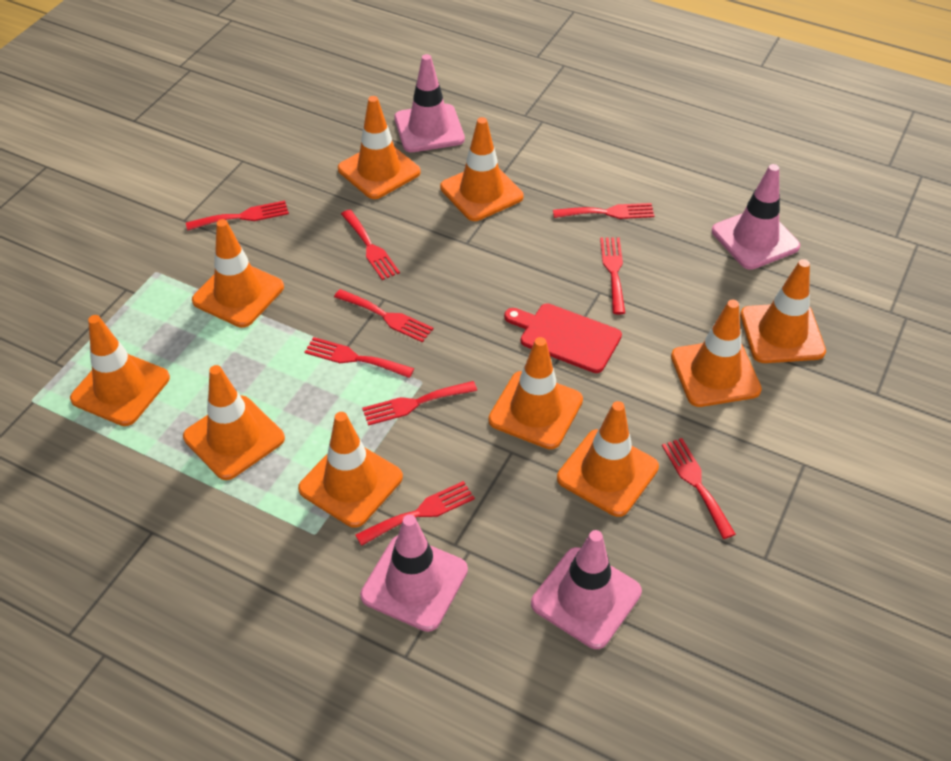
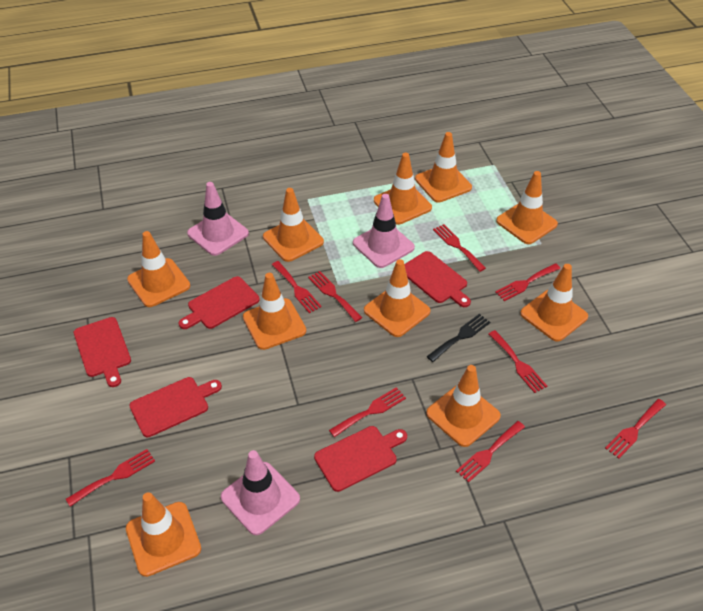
black fork: 0 -> 1
pink traffic cone: 4 -> 3
red cutting board: 1 -> 5

